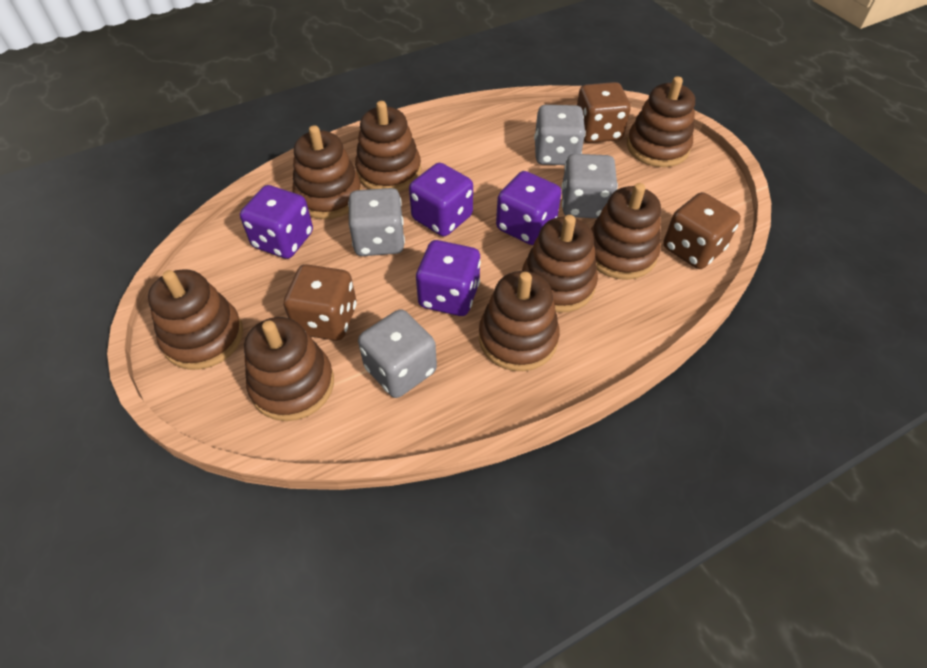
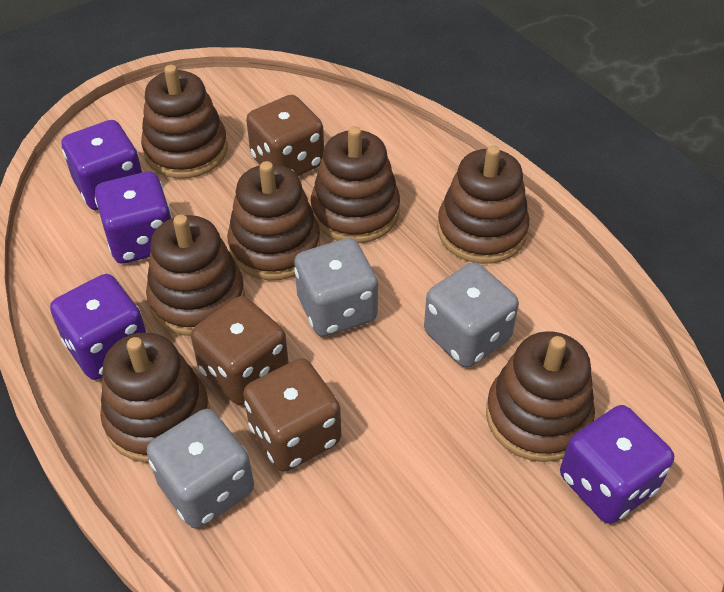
brown stacking toy: 8 -> 7
grey dice: 4 -> 3

